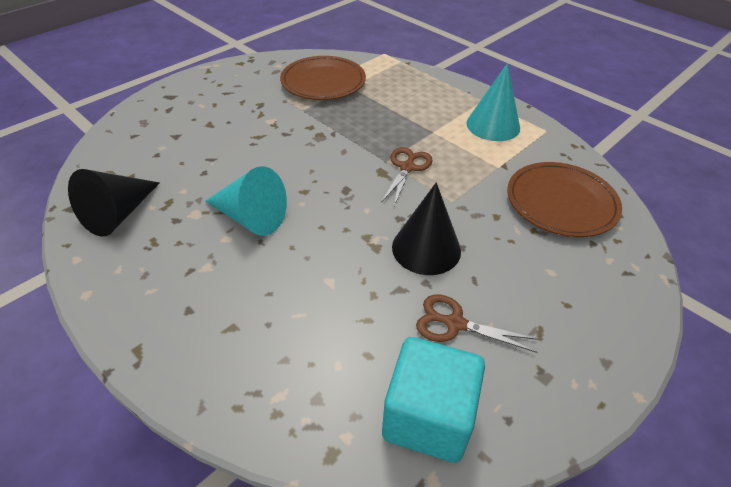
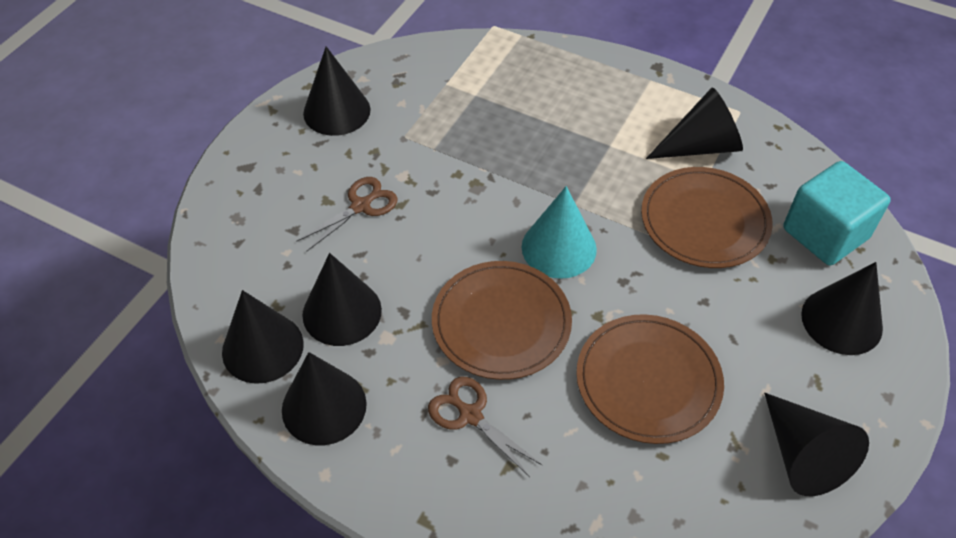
black cone: 2 -> 7
brown plate: 2 -> 3
turquoise cone: 2 -> 1

